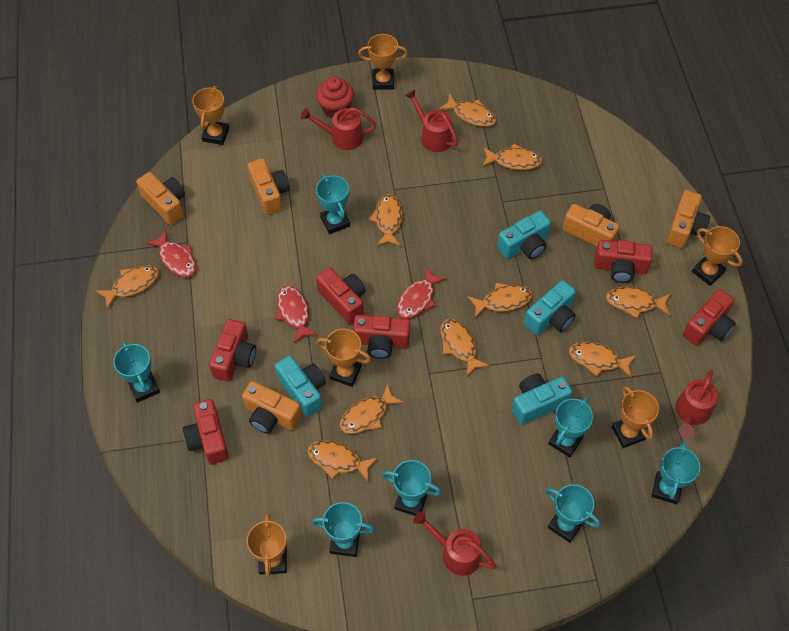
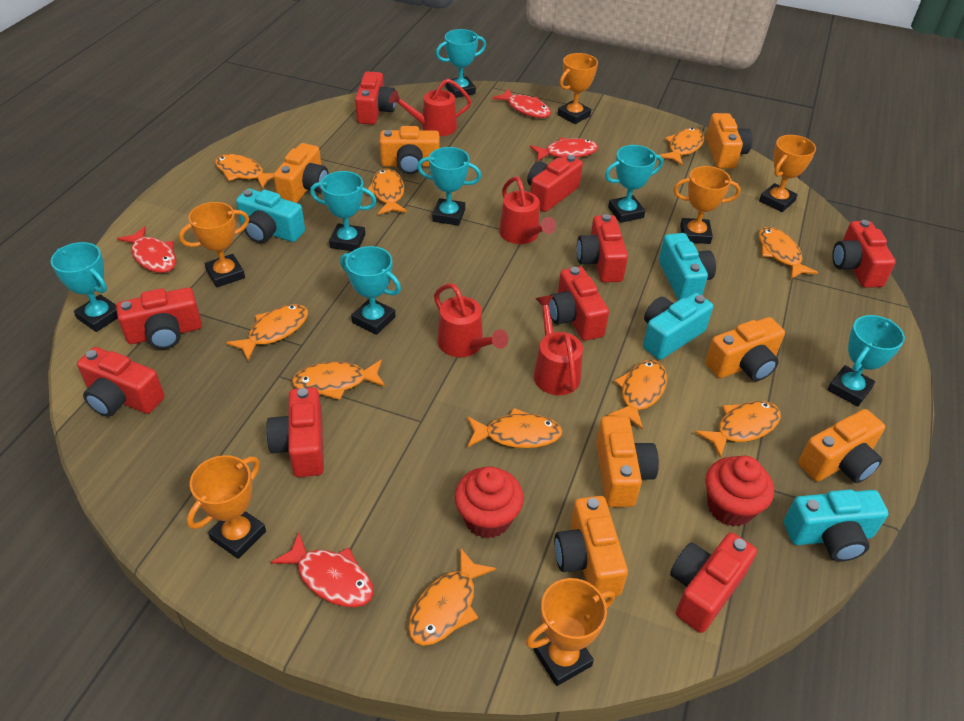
orange camera: 5 -> 7
red camera: 6 -> 9
red cupcake: 1 -> 2
red fish: 3 -> 4

